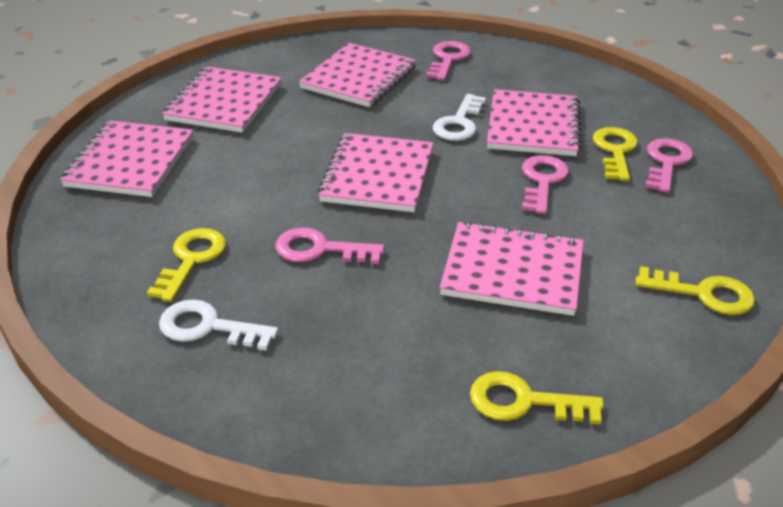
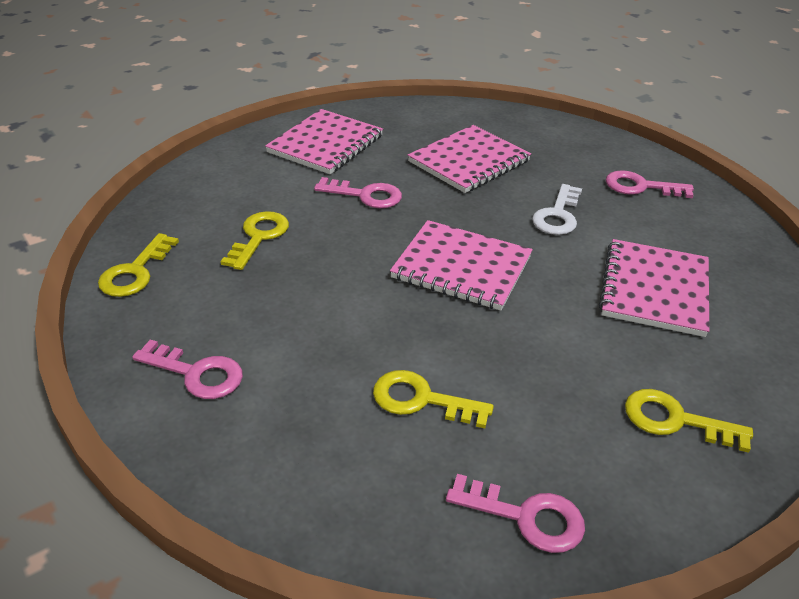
pink notebook: 6 -> 4
white key: 2 -> 1

